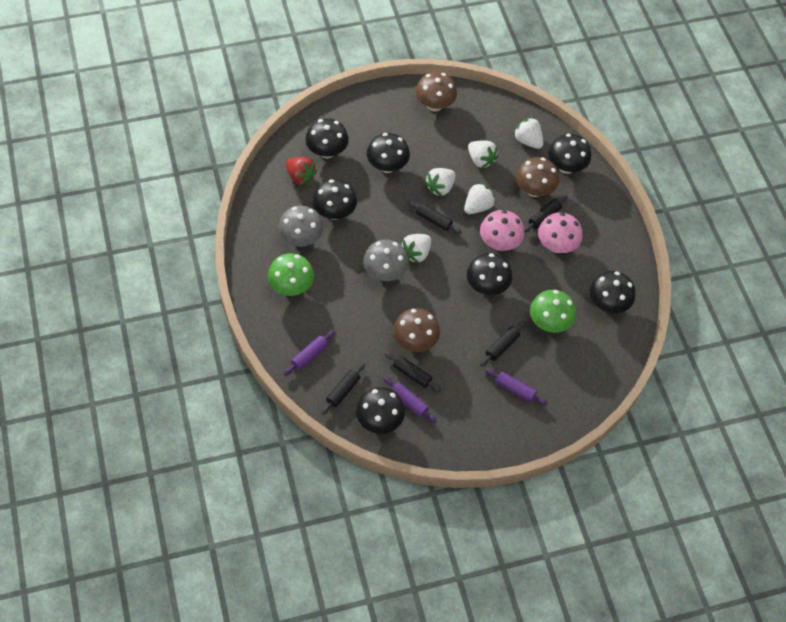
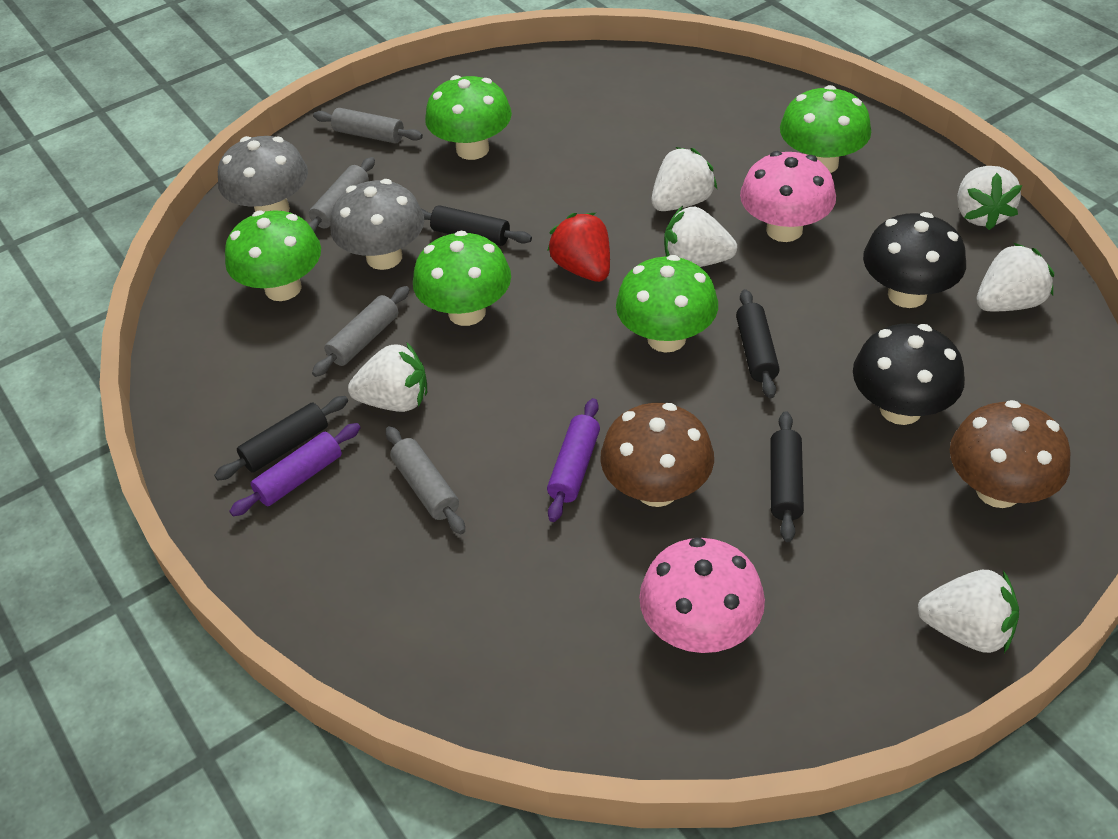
black mushroom: 7 -> 2
black rolling pin: 5 -> 4
brown mushroom: 3 -> 2
green mushroom: 2 -> 5
grey rolling pin: 0 -> 4
purple rolling pin: 3 -> 2
white strawberry: 5 -> 6

